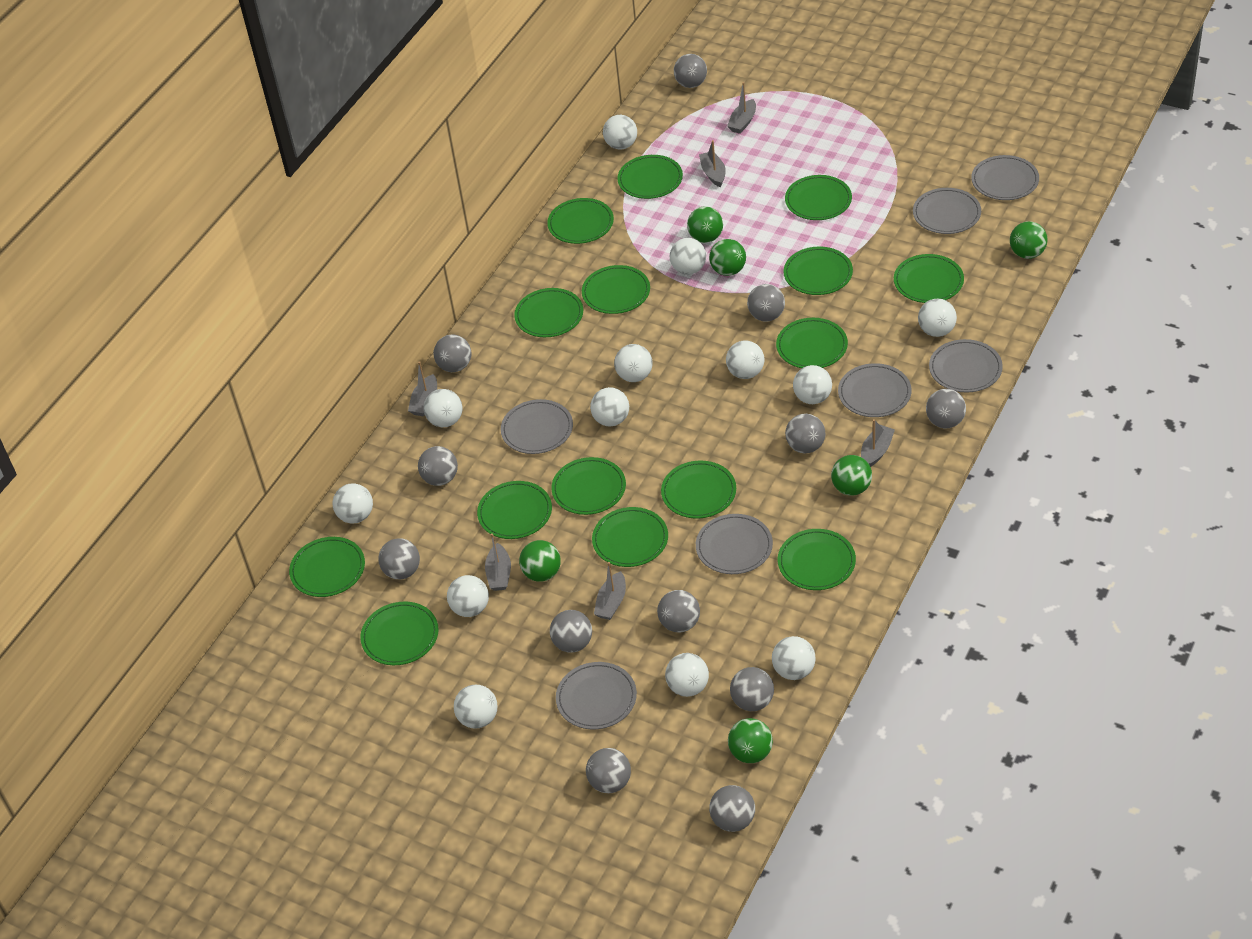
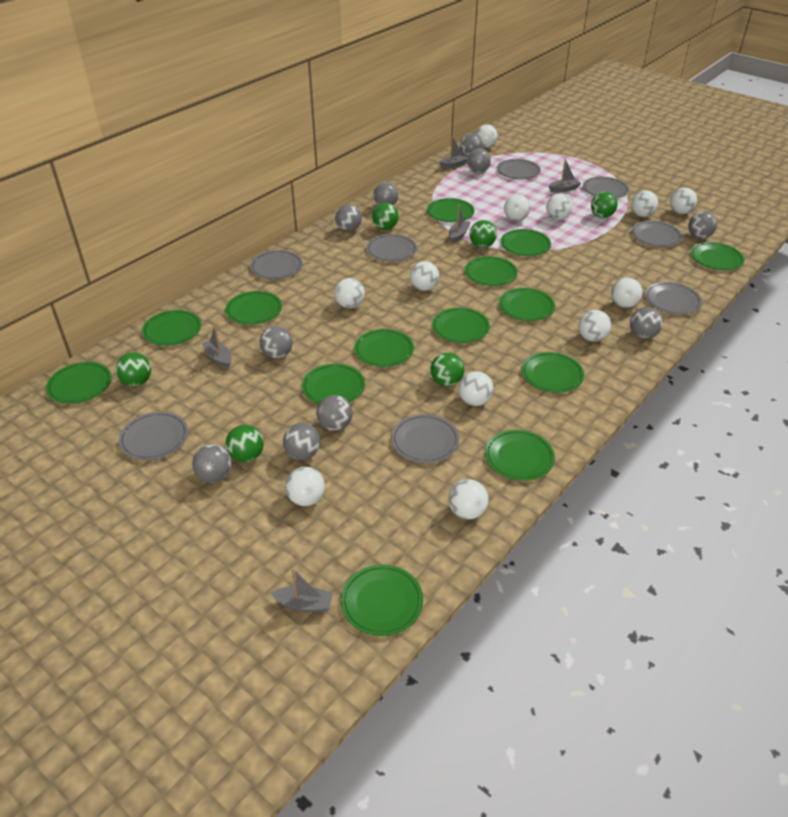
green plate: 15 -> 14
grey ball: 12 -> 10
grey boat: 6 -> 5
grey plate: 7 -> 8
white ball: 13 -> 12

